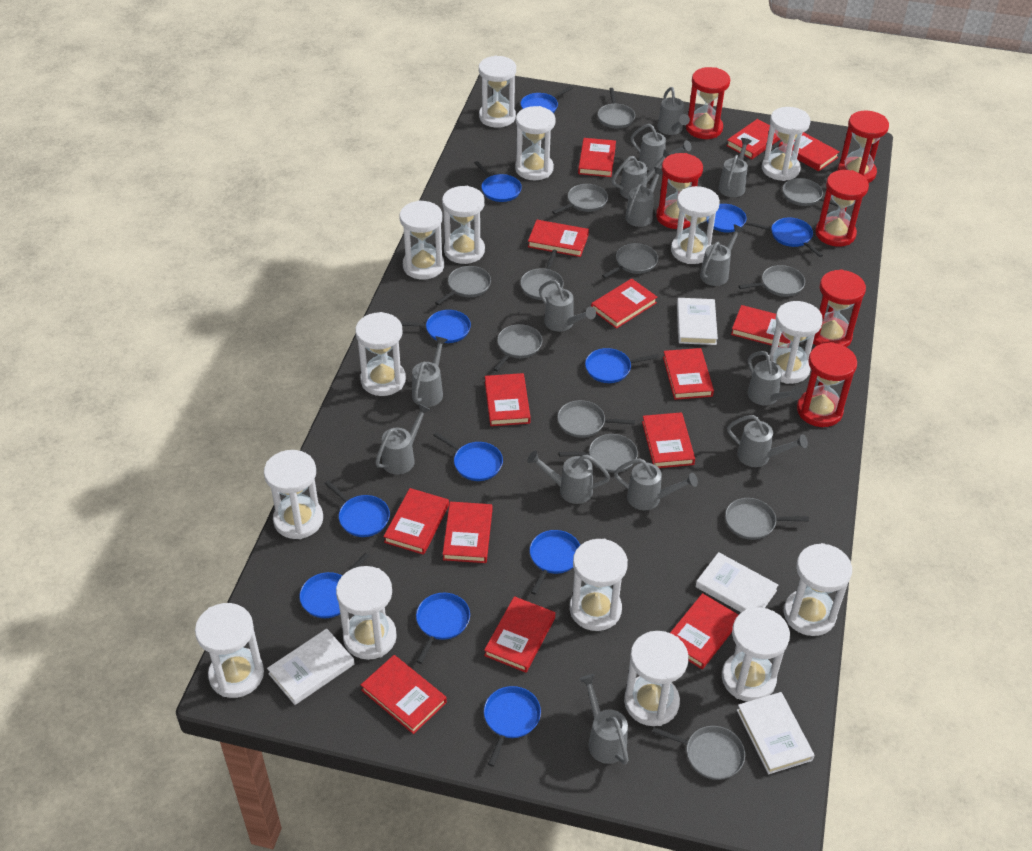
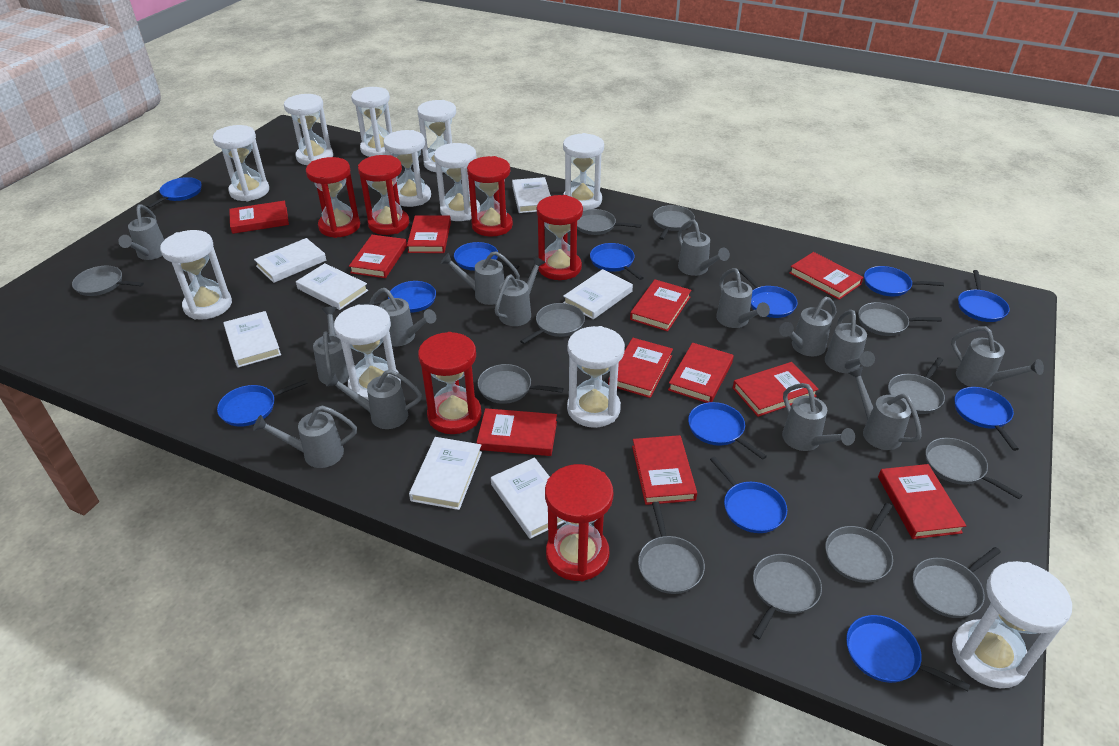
red book: 14 -> 11
white book: 4 -> 7
white hourglass: 15 -> 11

